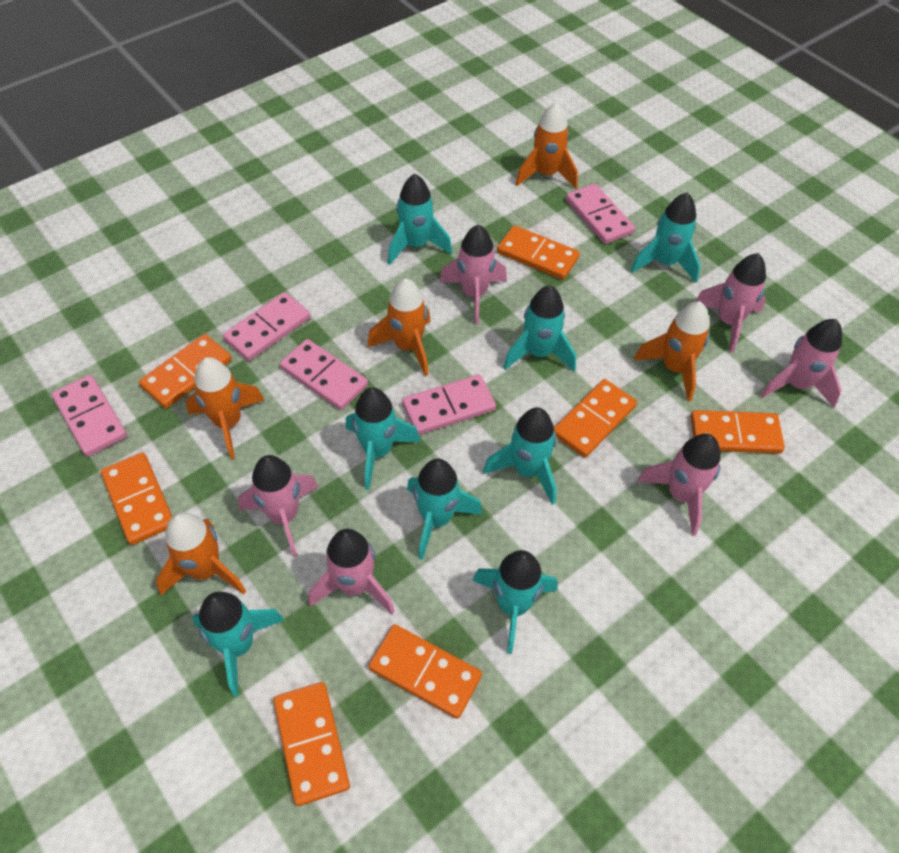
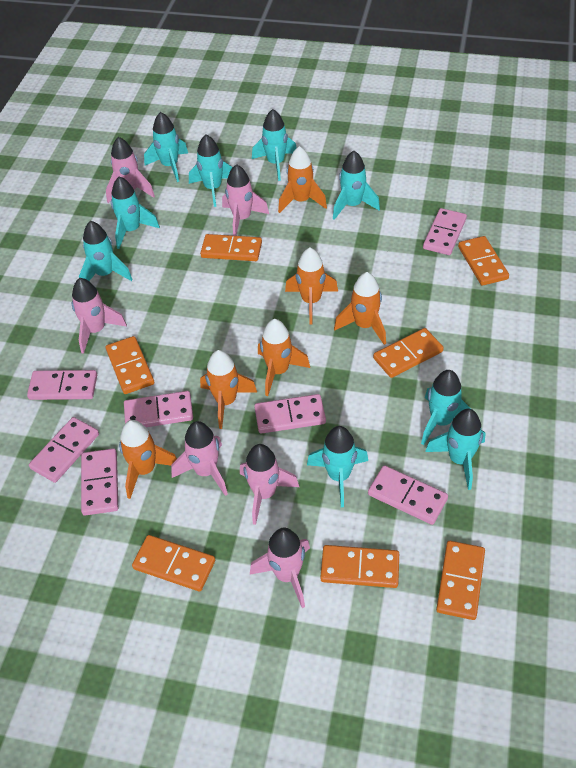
orange rocket: 5 -> 6
pink domino: 5 -> 7
turquoise rocket: 8 -> 9

